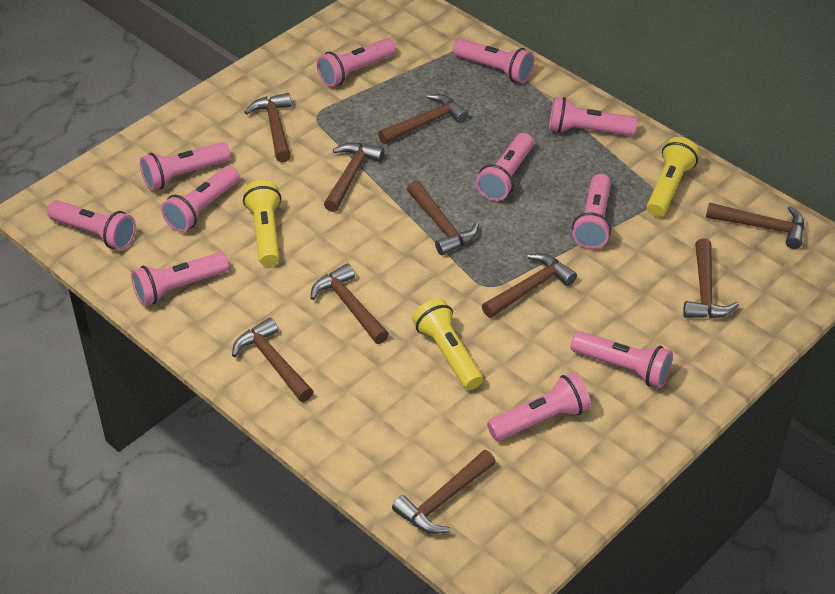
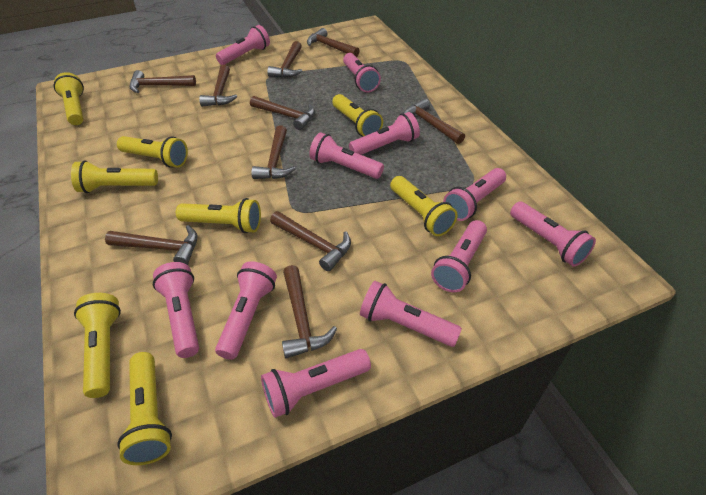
yellow flashlight: 3 -> 8

